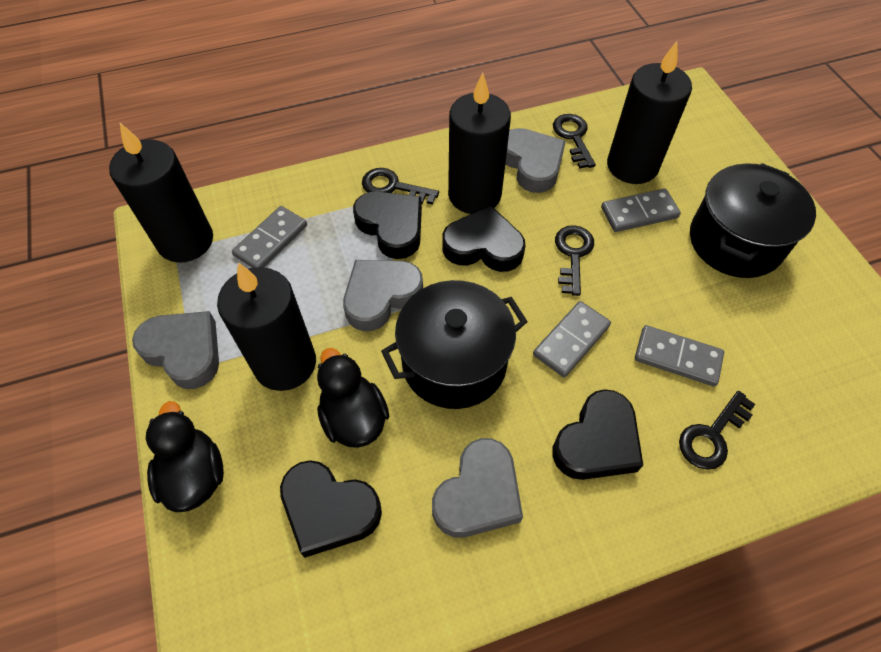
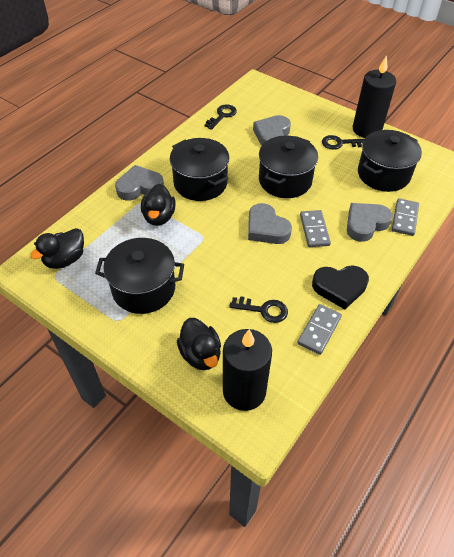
black candle: 4 -> 2
black duck: 2 -> 3
black heart: 4 -> 1
black key: 4 -> 3
black pot: 2 -> 4
grey domino: 4 -> 3

